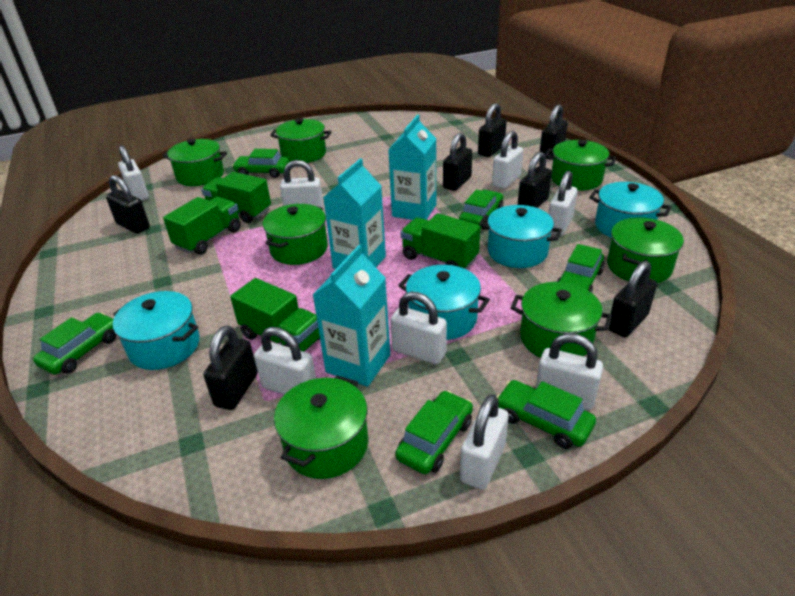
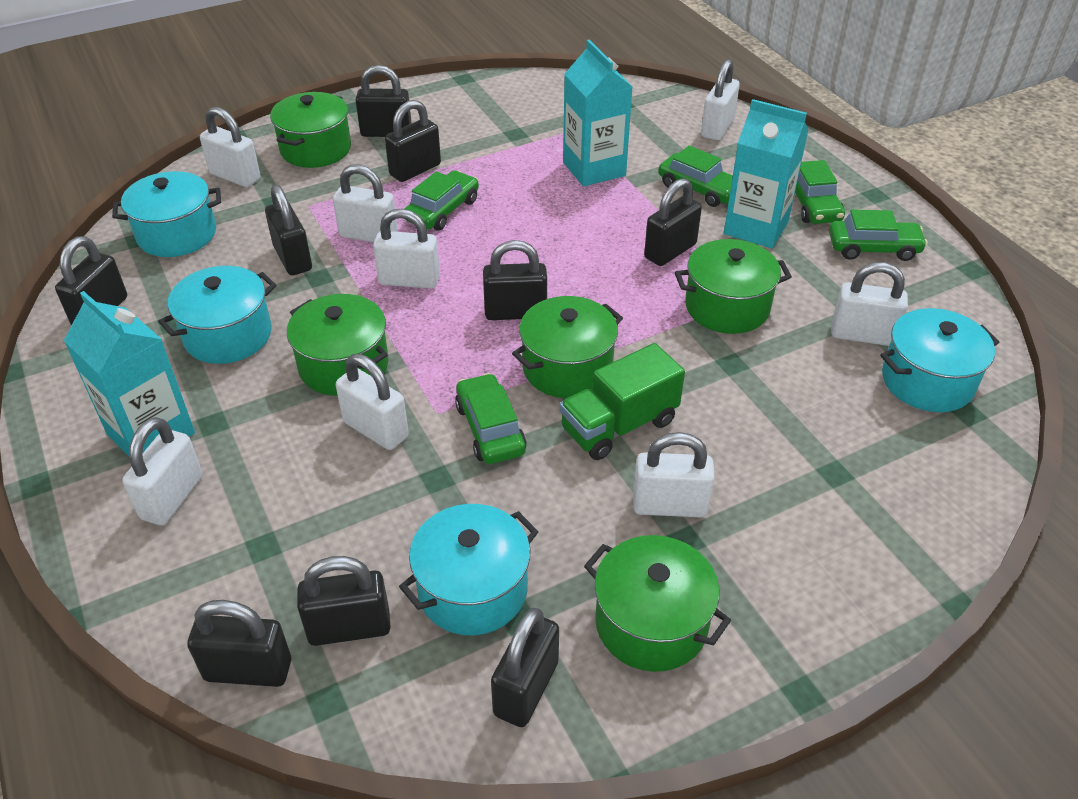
black padlock: 7 -> 9
green car: 6 -> 5
green pot: 7 -> 5
green truck: 4 -> 1

